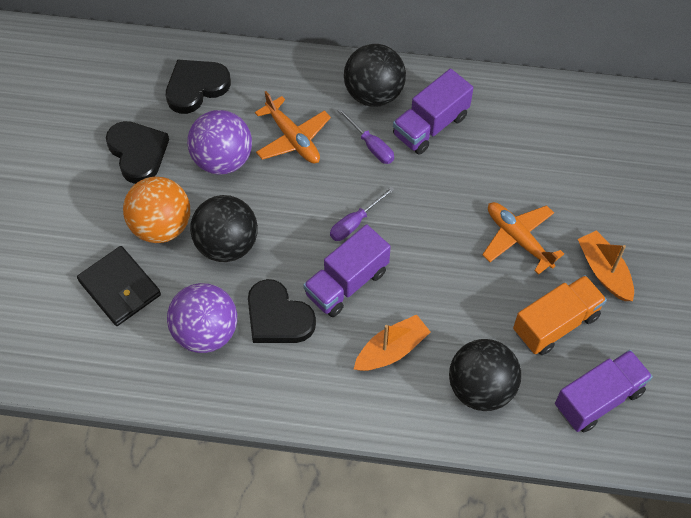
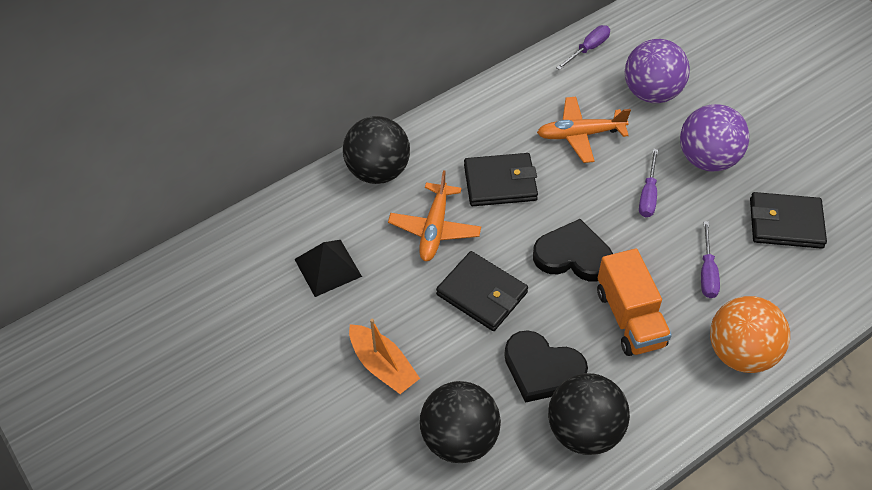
black heart: 3 -> 2
black pyramid: 0 -> 1
black wallet: 1 -> 3
orange boat: 2 -> 1
purple screwdriver: 2 -> 3
purple truck: 3 -> 0

